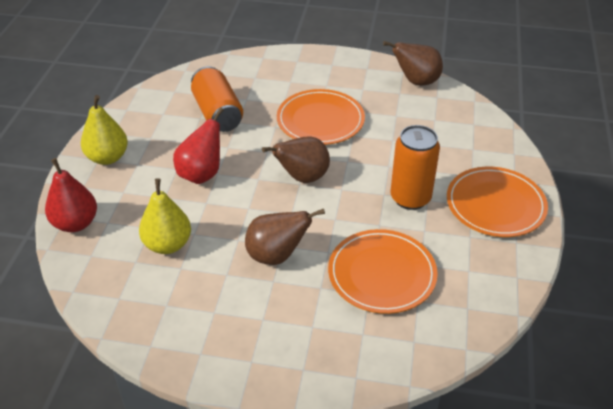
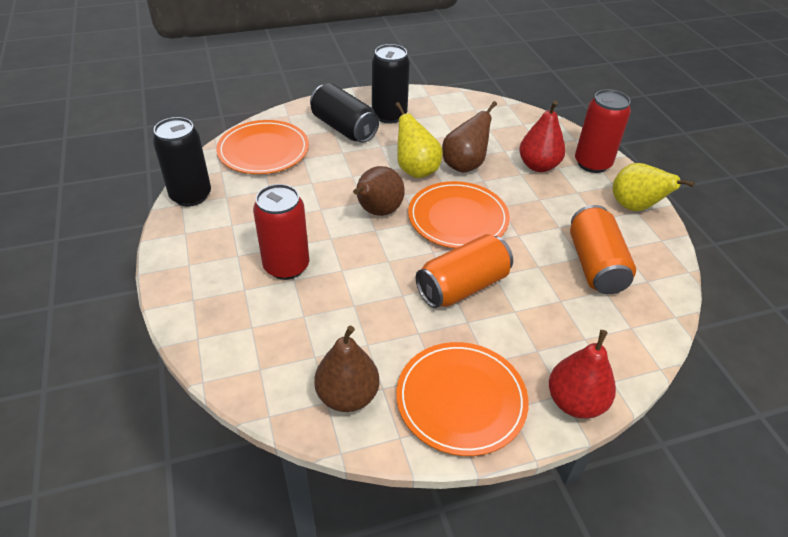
black can: 0 -> 3
red can: 0 -> 2

